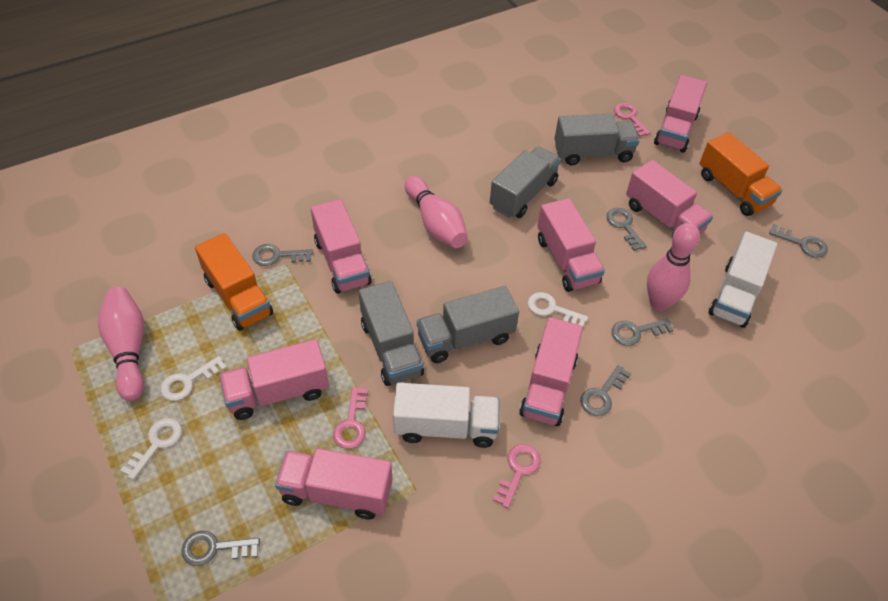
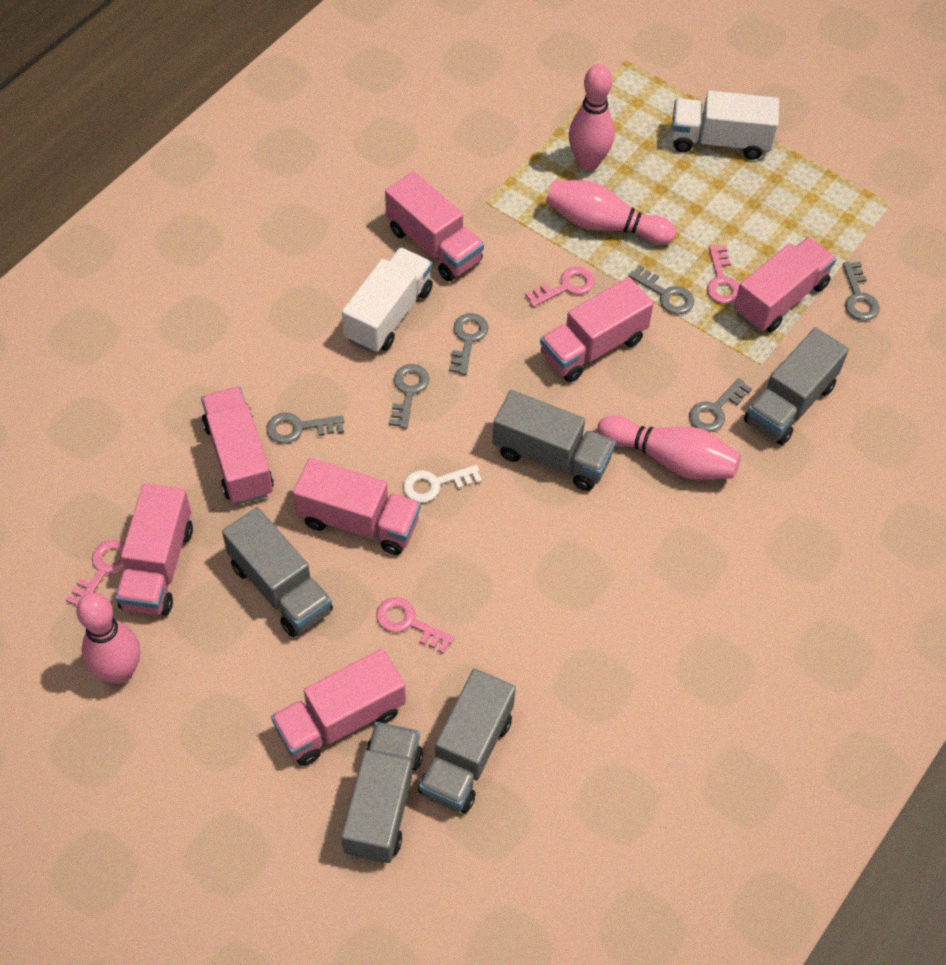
grey truck: 4 -> 5
orange truck: 2 -> 0
pink bowling pin: 3 -> 4
pink key: 3 -> 4
white key: 3 -> 1

